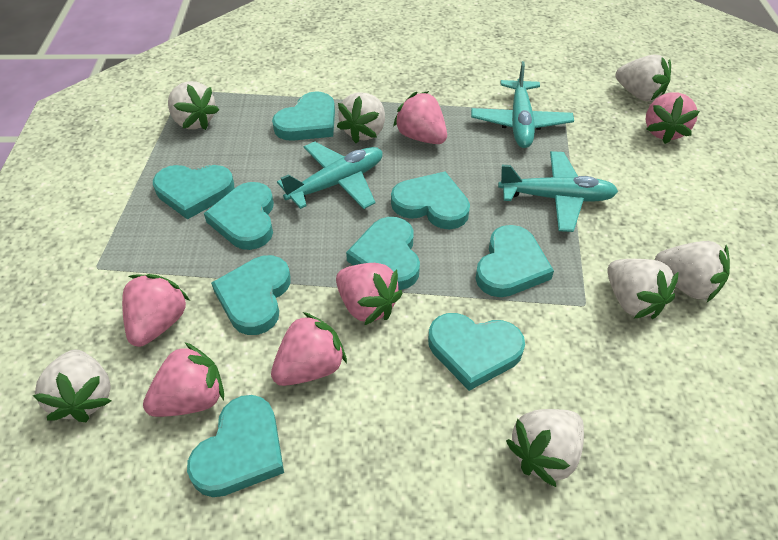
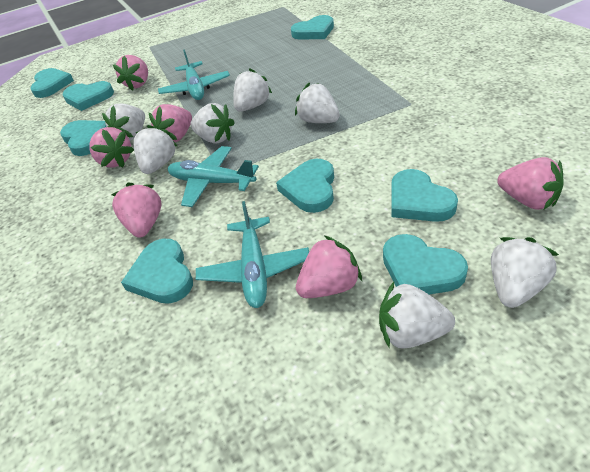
turquoise heart: 9 -> 8

